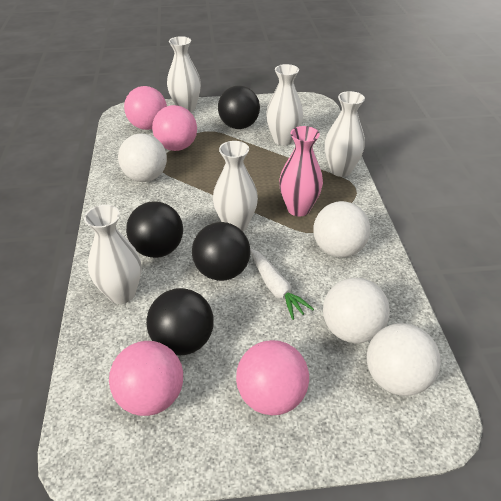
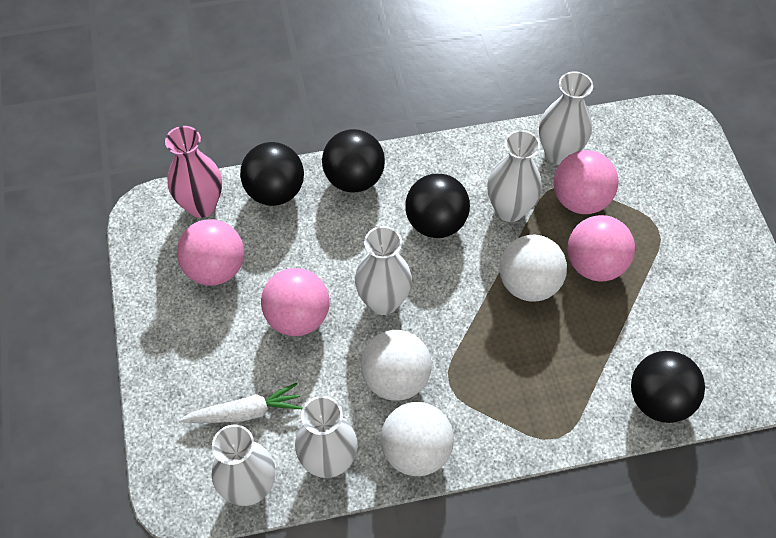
white ball: 4 -> 3

